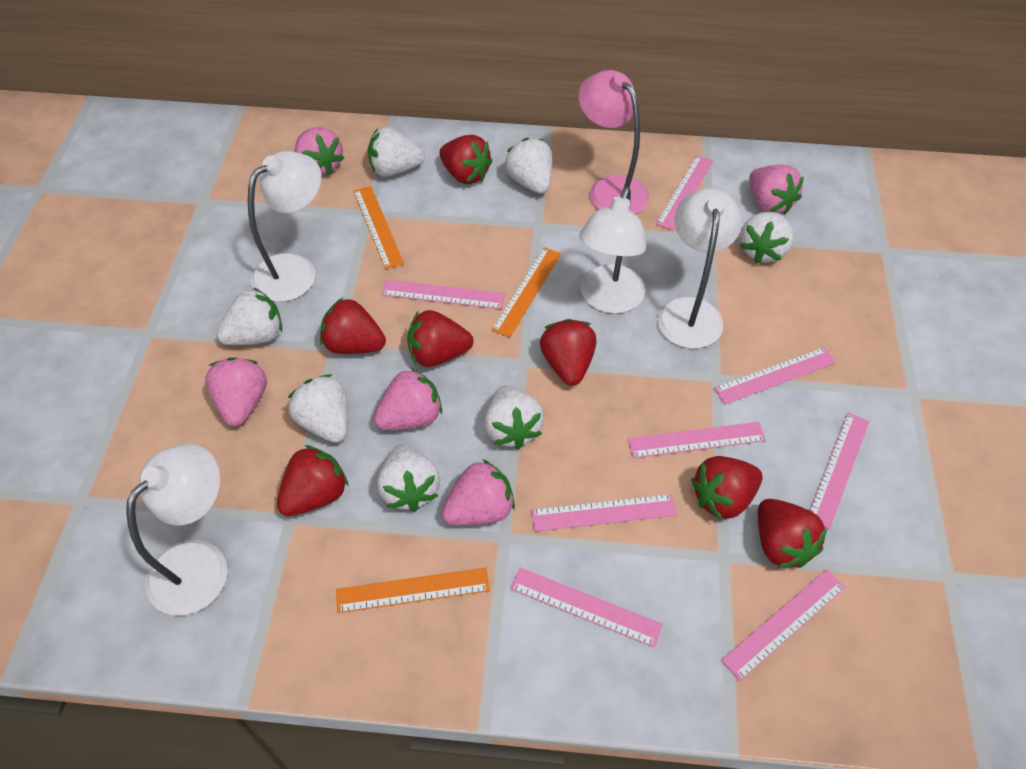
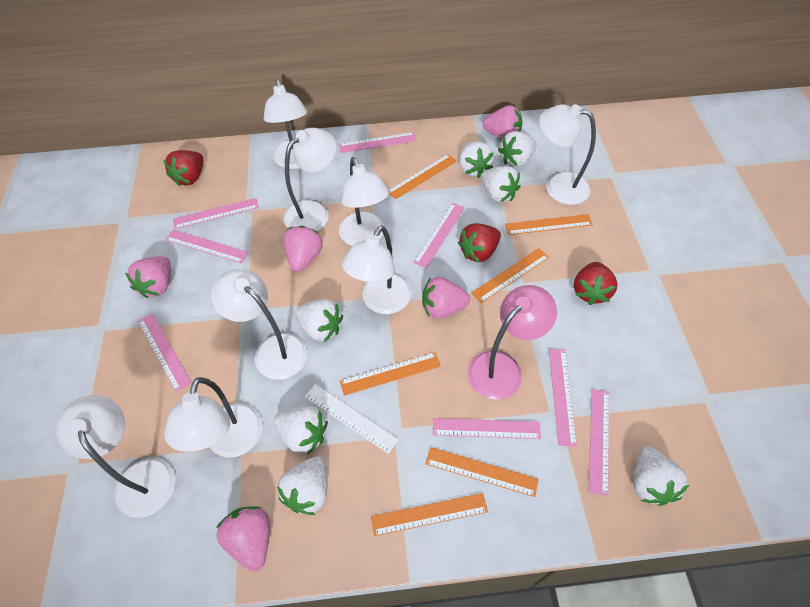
orange ruler: 3 -> 6
red strawberry: 7 -> 3
white lamp: 4 -> 8
white ruler: 0 -> 1

